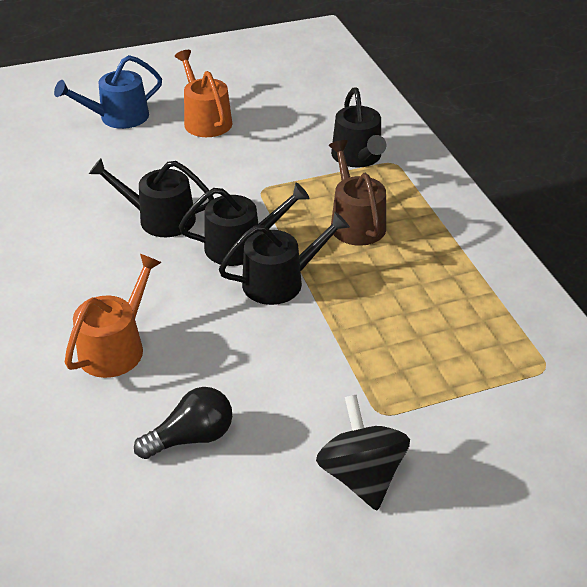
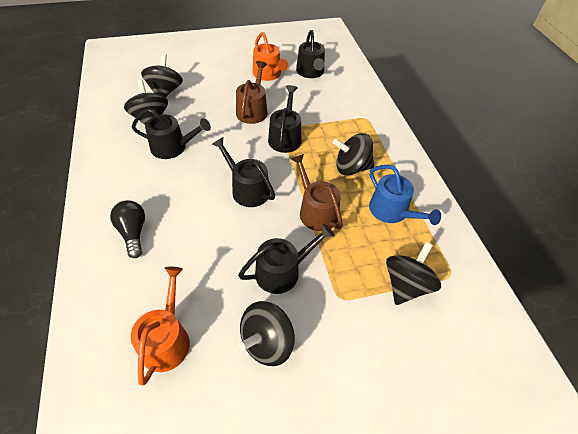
black spinning top: 1 -> 5
black watering can: 4 -> 5
brown watering can: 1 -> 2

